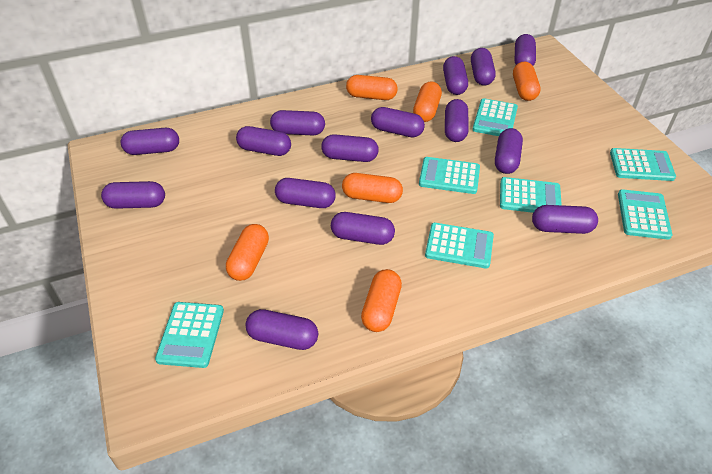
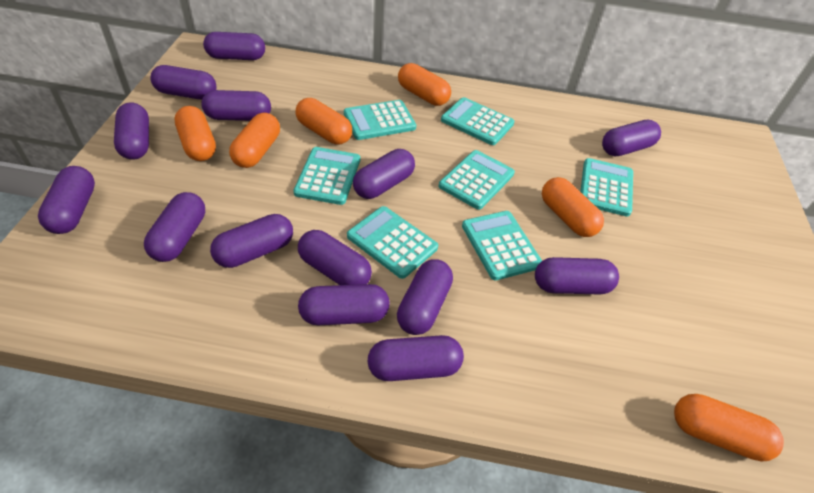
purple capsule: 15 -> 14

